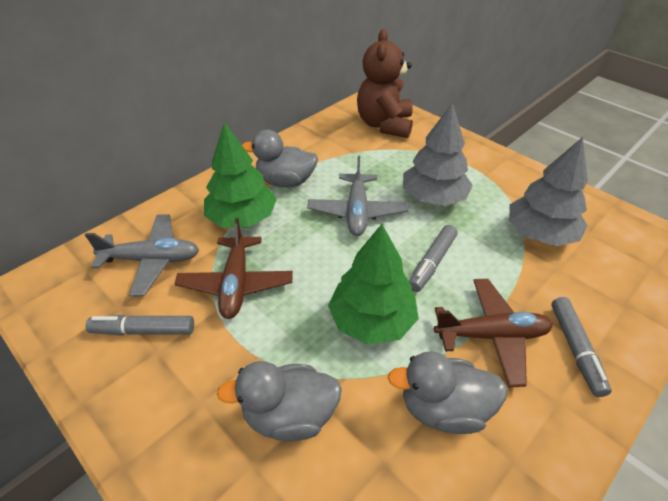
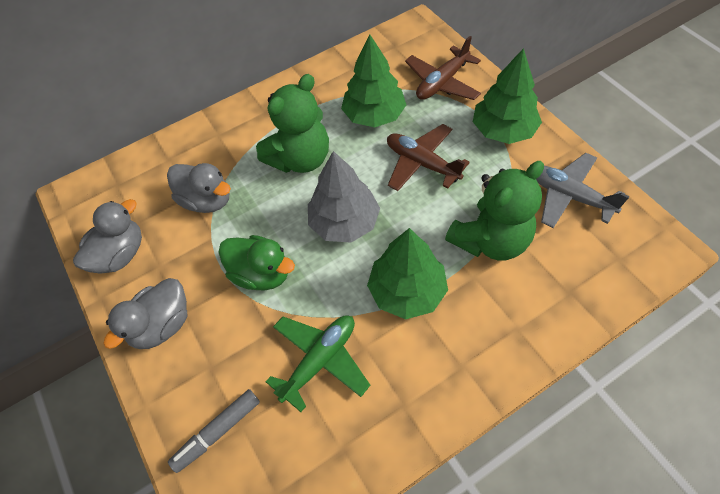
brown teddy bear: 1 -> 0
green duck: 0 -> 1
green plane: 0 -> 1
green teddy bear: 0 -> 2
green tree: 2 -> 3
grey marker: 3 -> 1
grey plane: 2 -> 1
grey tree: 2 -> 1

